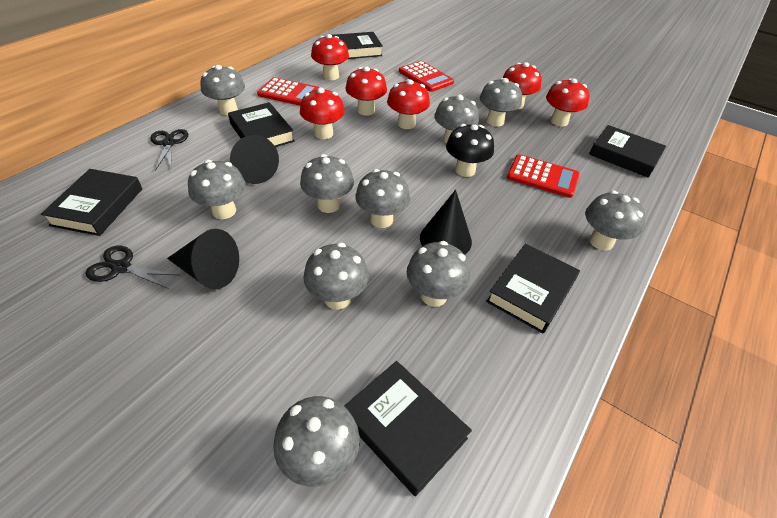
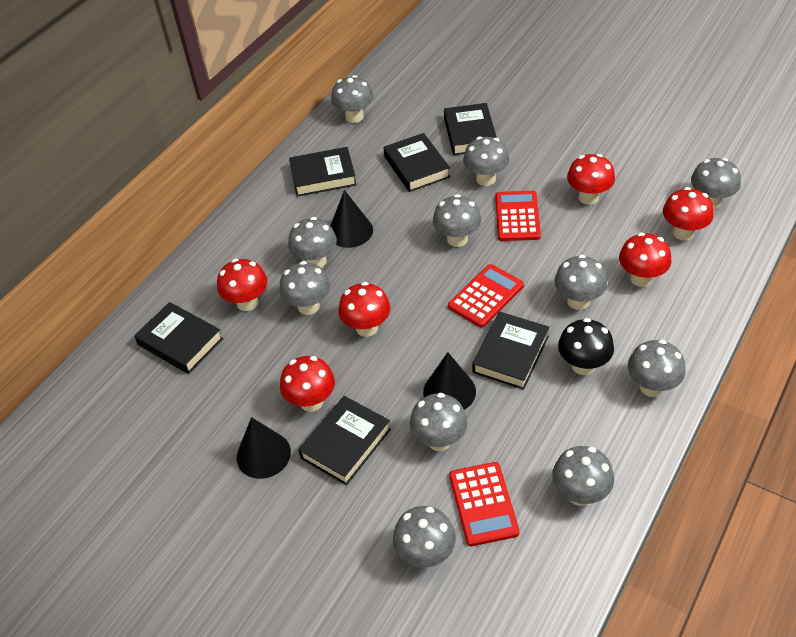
black scissors: 2 -> 0
grey mushroom: 10 -> 11

